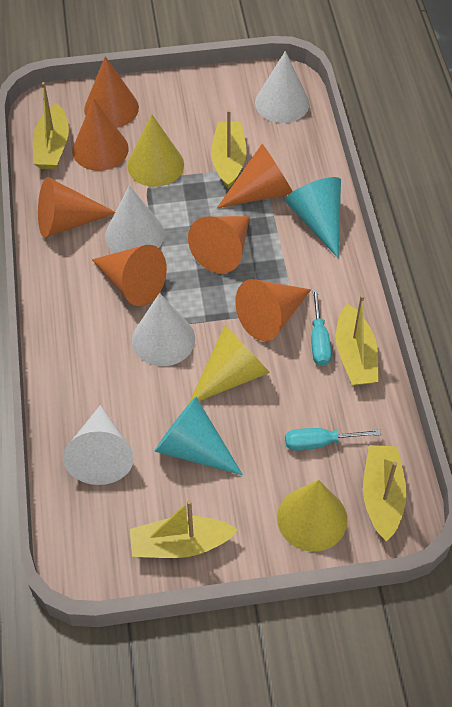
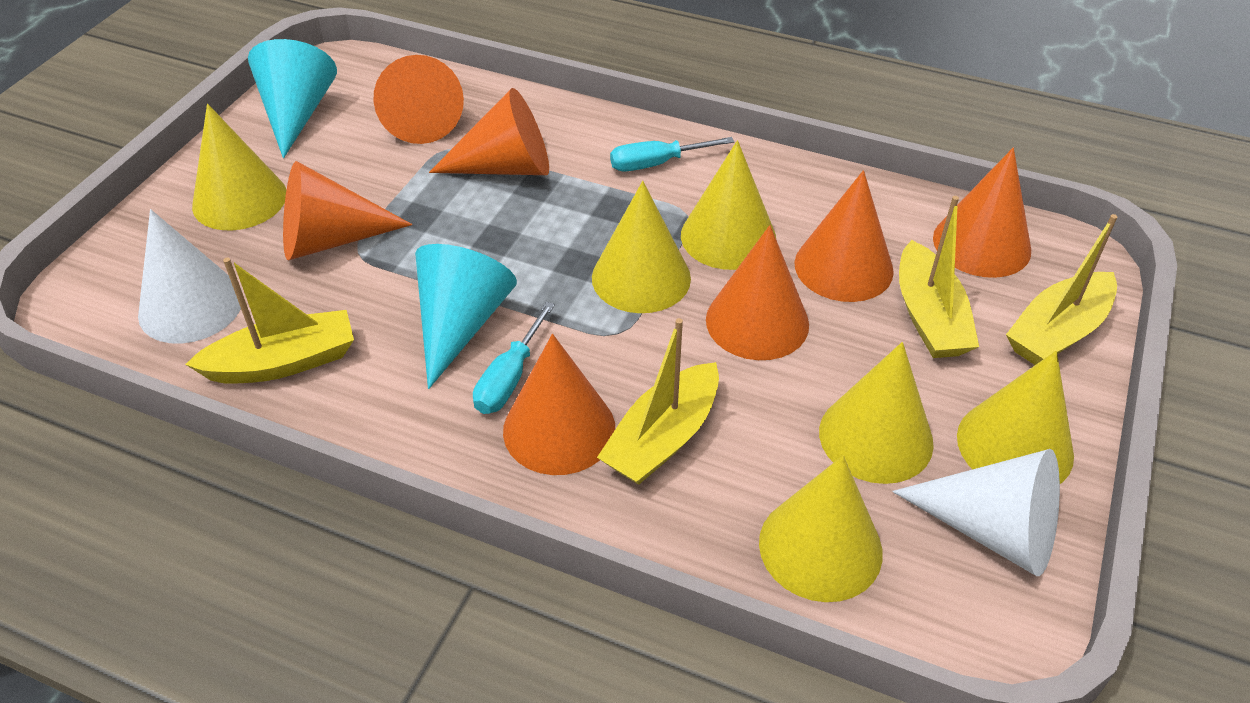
white cone: 4 -> 2
yellow boat: 5 -> 4
yellow cone: 3 -> 6

